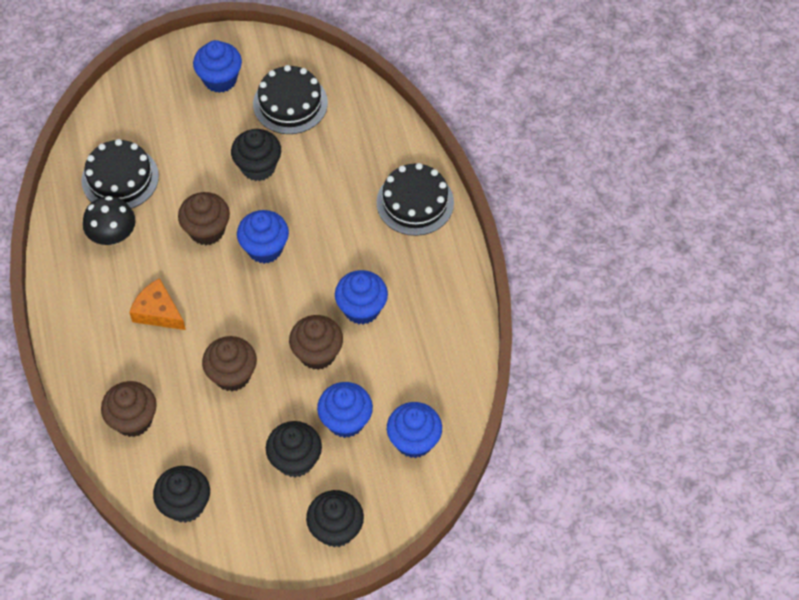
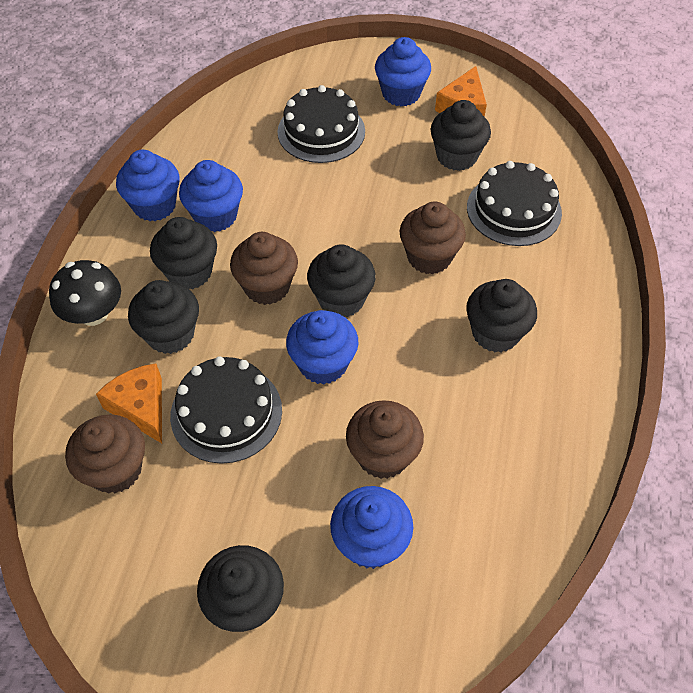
black cupcake: 4 -> 6
orange cheese: 1 -> 2

